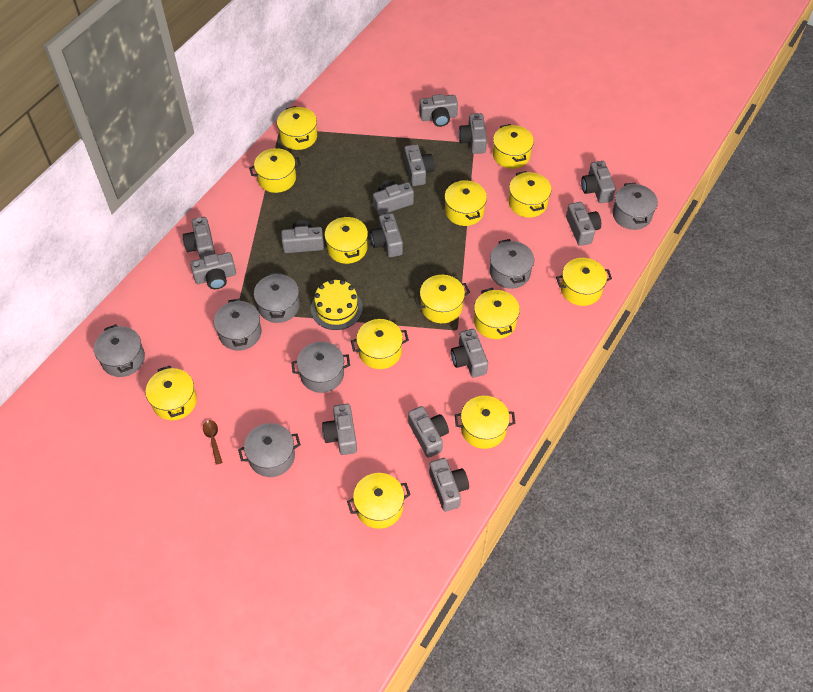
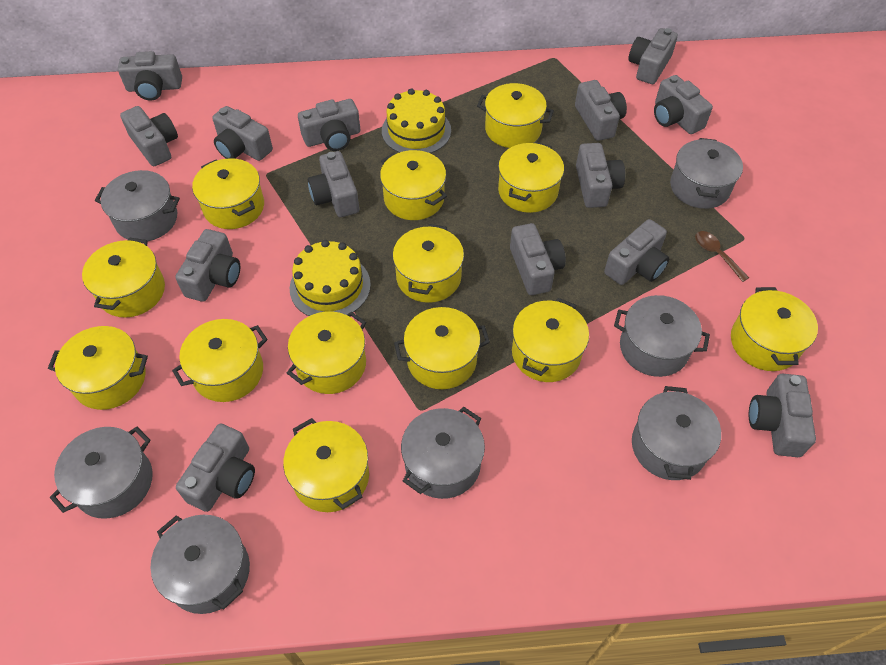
yellow cake: 1 -> 2

